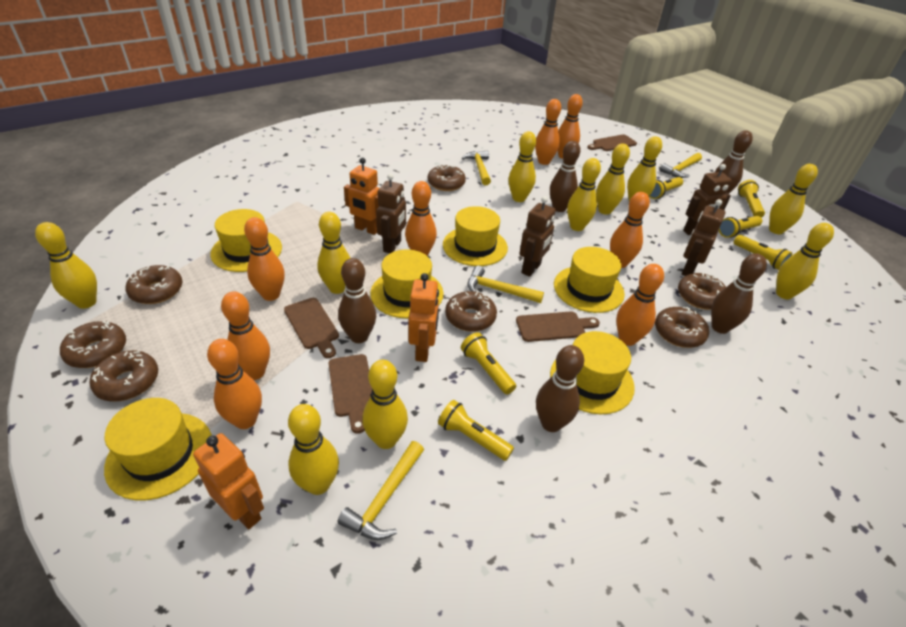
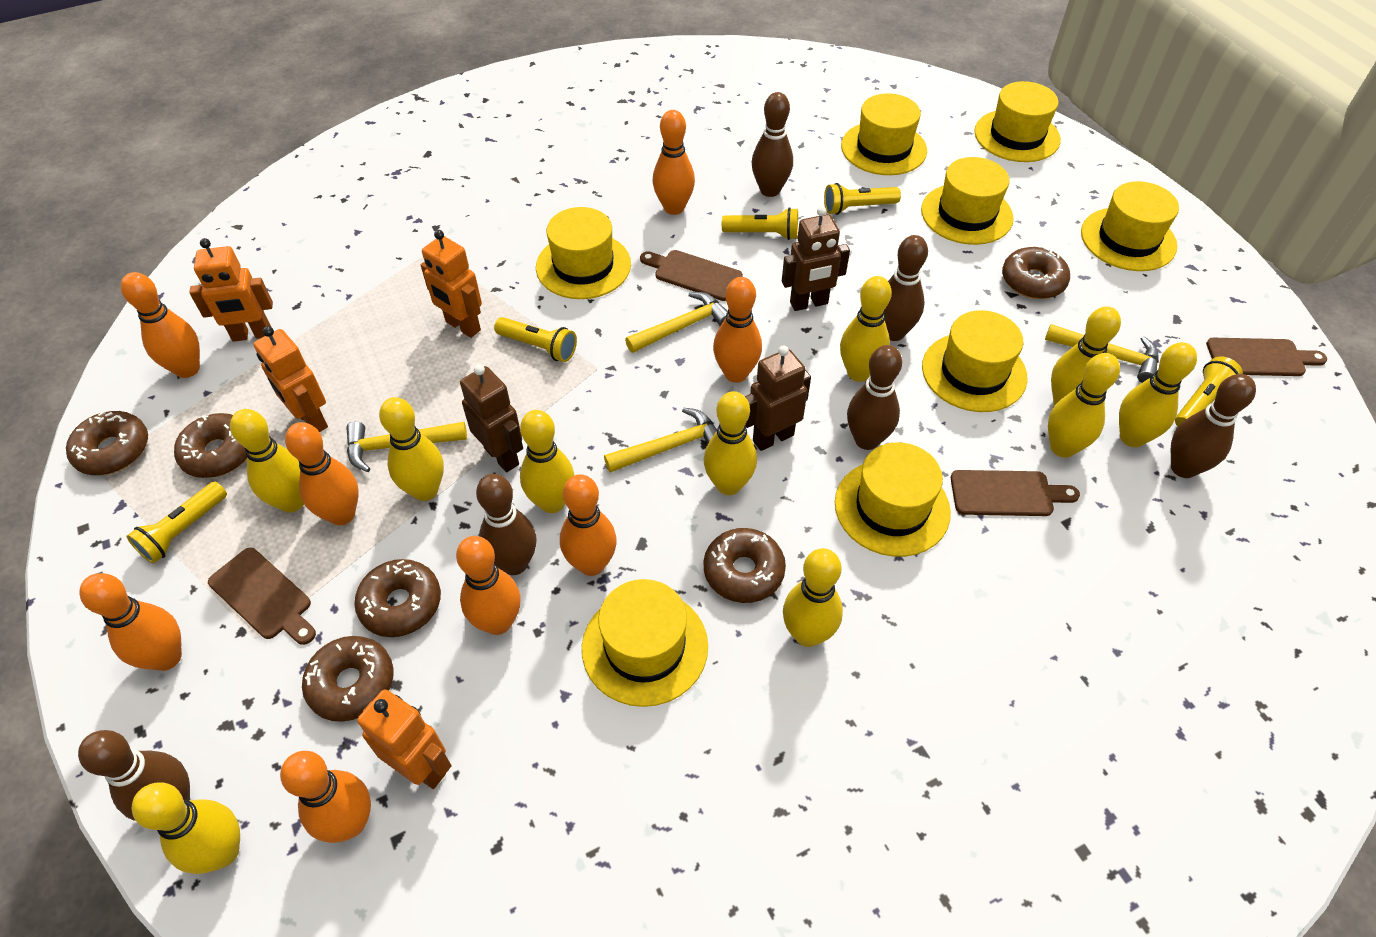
brown bowling pin: 5 -> 6
brown donut: 7 -> 6
brown robot: 4 -> 3
orange robot: 3 -> 4
yellow flashlight: 6 -> 5
yellow hat: 6 -> 8

